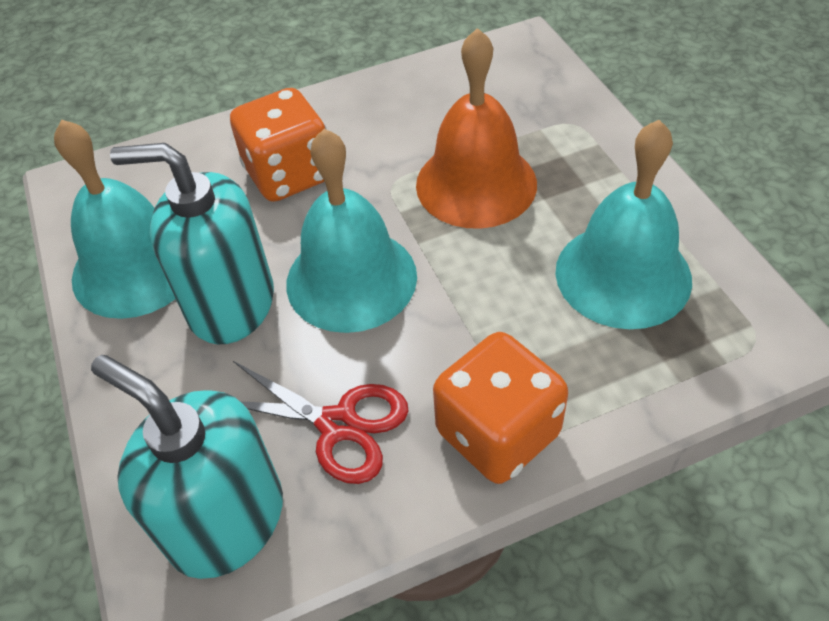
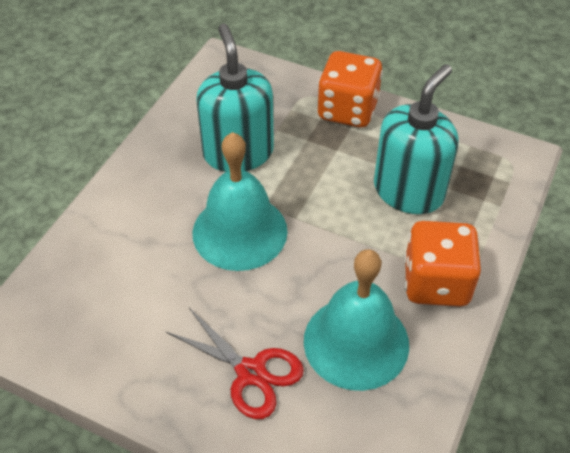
orange bell: 1 -> 0
turquoise bell: 3 -> 2

